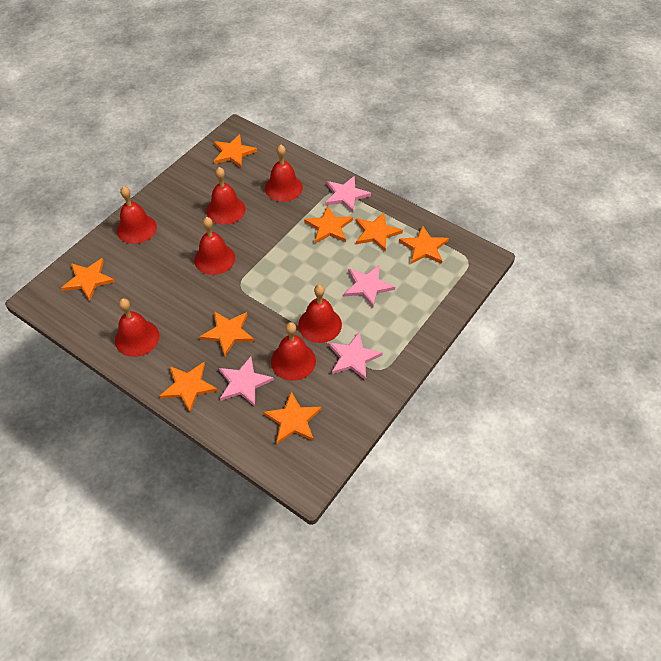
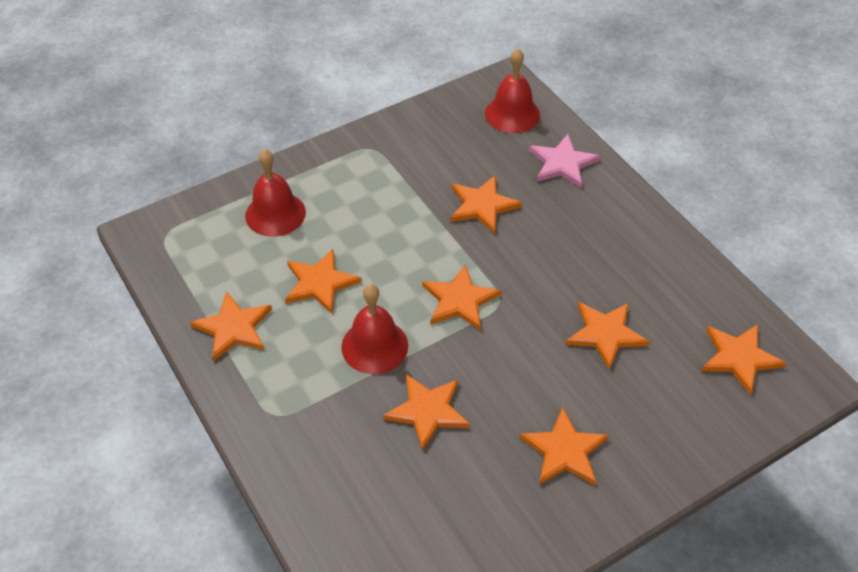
pink star: 4 -> 1
red bell: 7 -> 3

